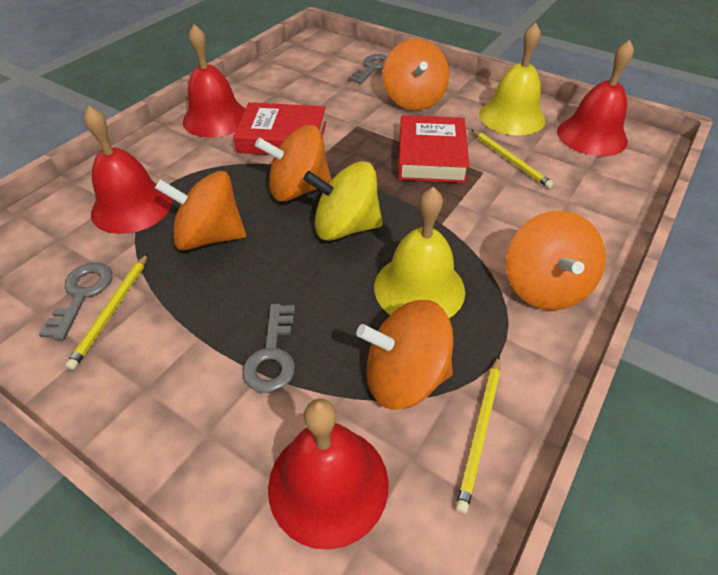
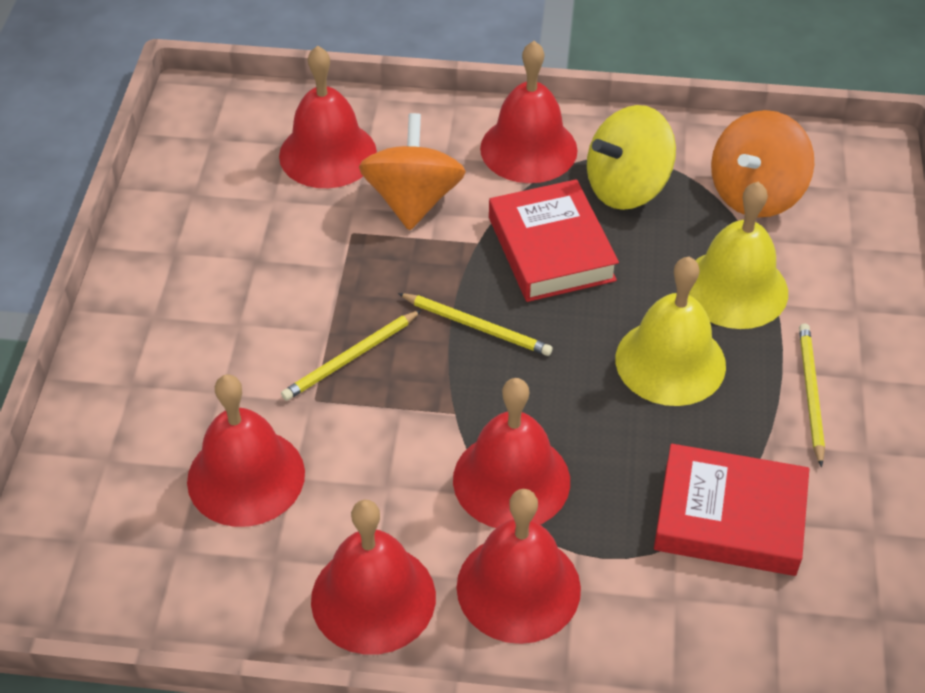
grey key: 3 -> 0
orange spinning top: 5 -> 2
red bell: 4 -> 6

